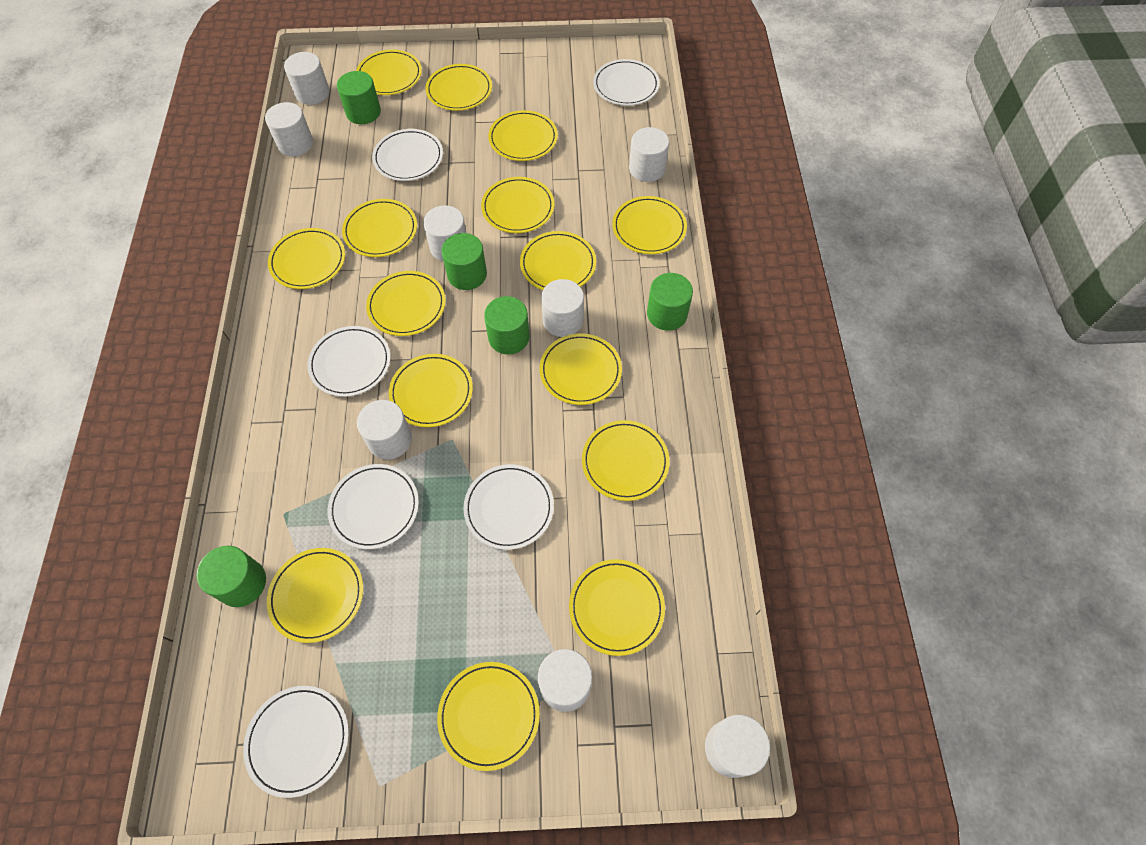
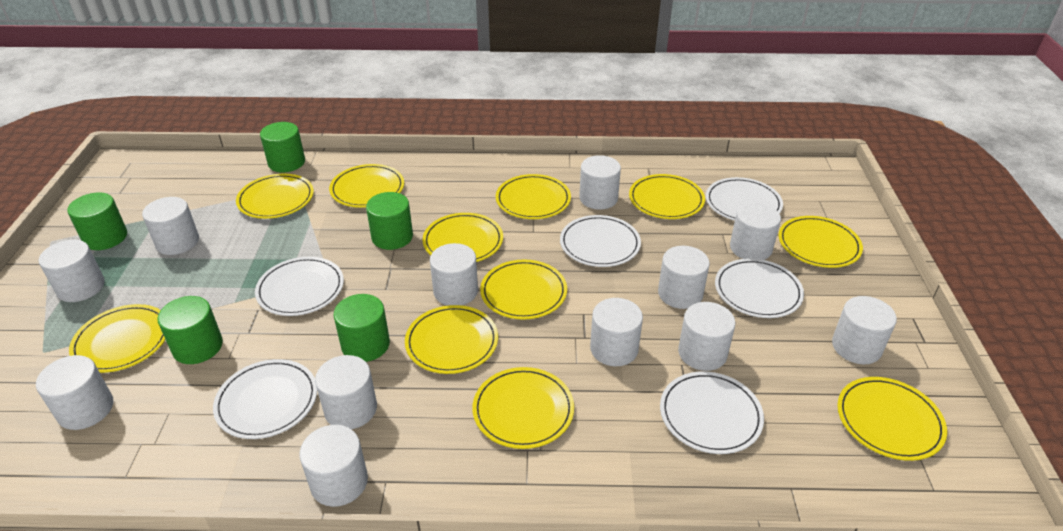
white cylinder: 8 -> 12
yellow plate: 15 -> 11

